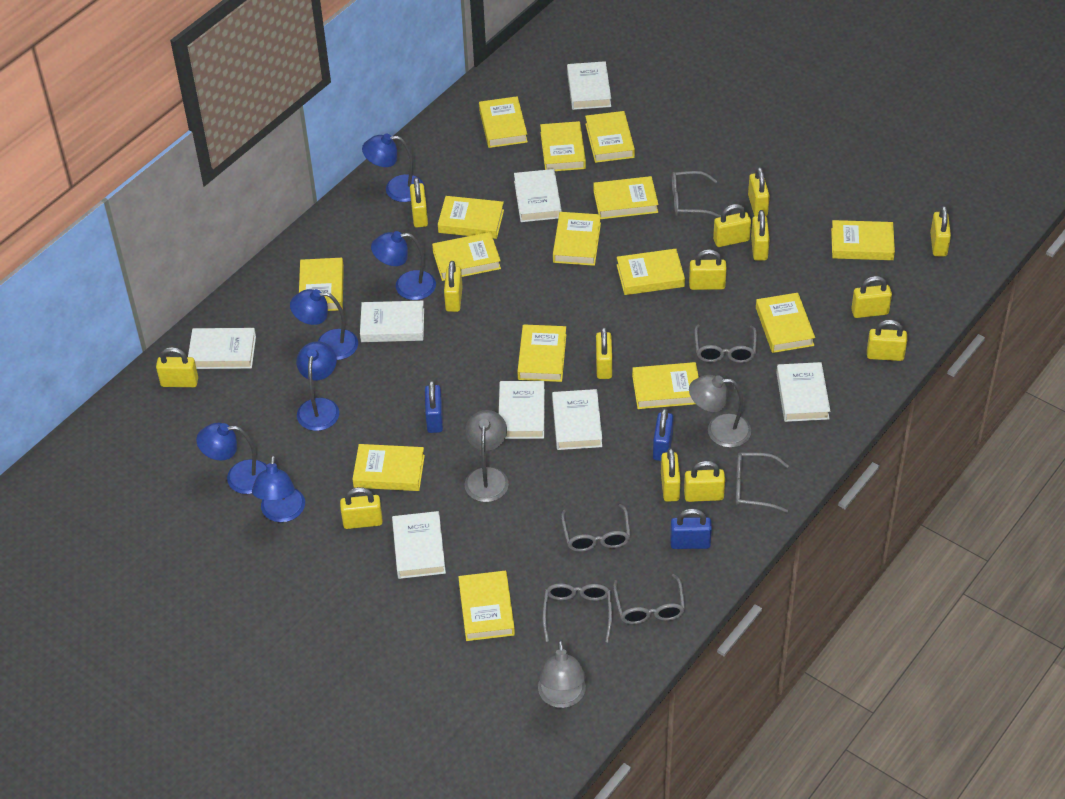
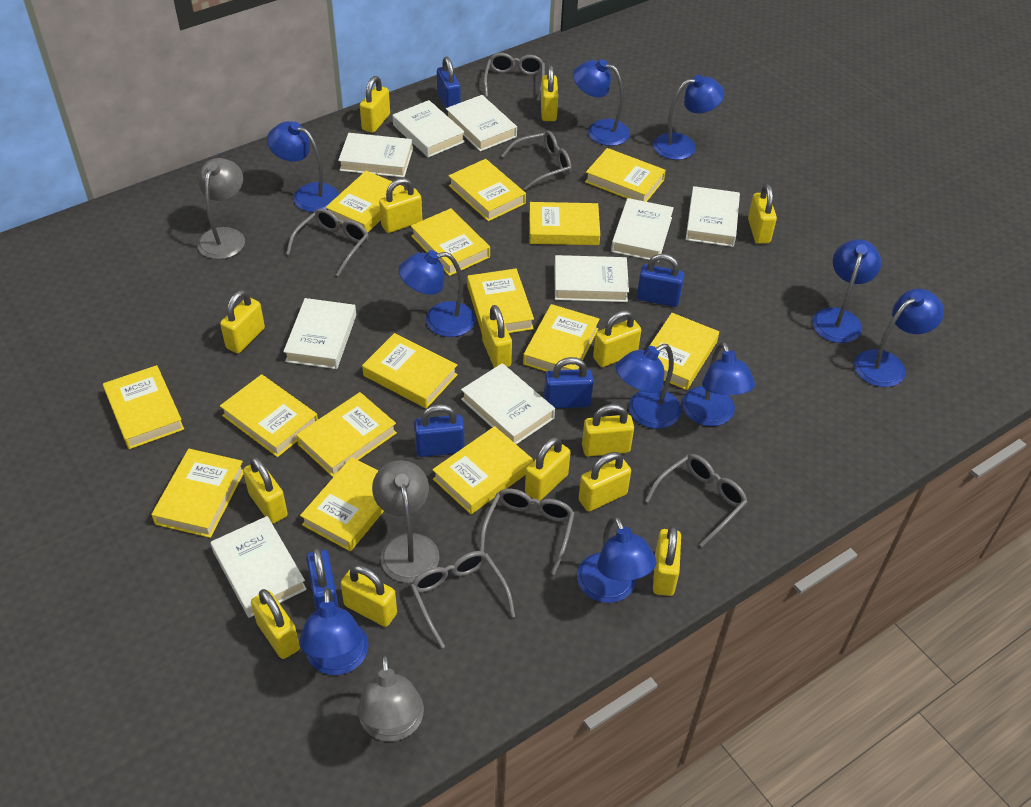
blue lamp: 6 -> 10
blue padlock: 3 -> 5
white book: 8 -> 9

